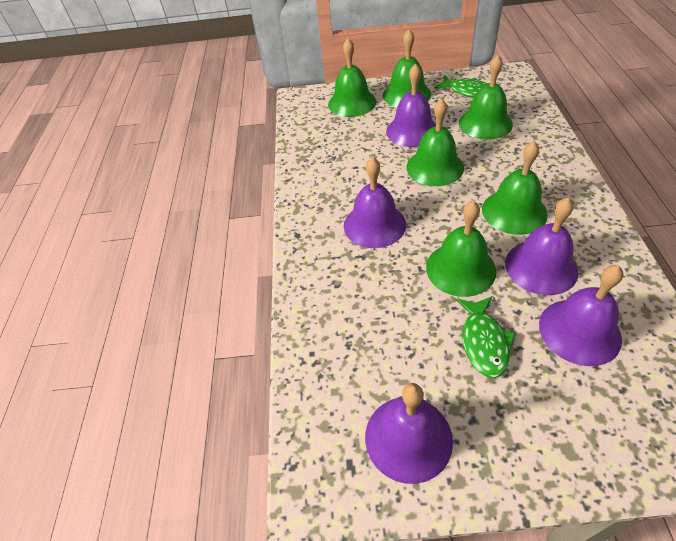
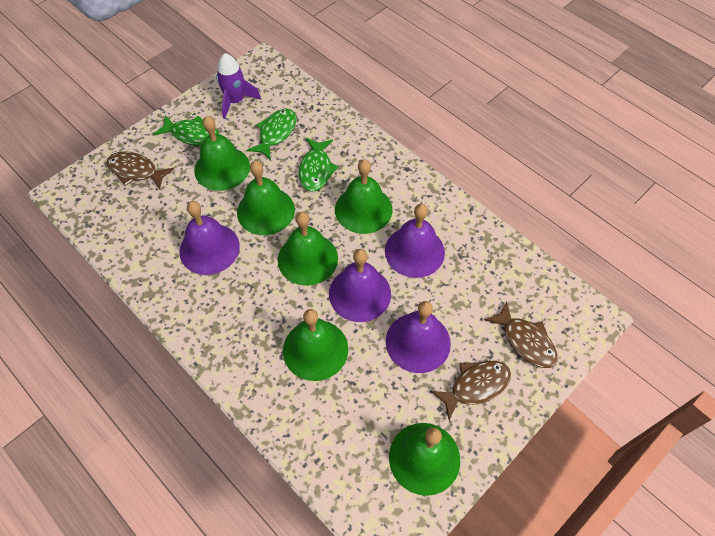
brown fish: 0 -> 3
green fish: 2 -> 3
purple bell: 5 -> 4
purple rocket: 0 -> 1

